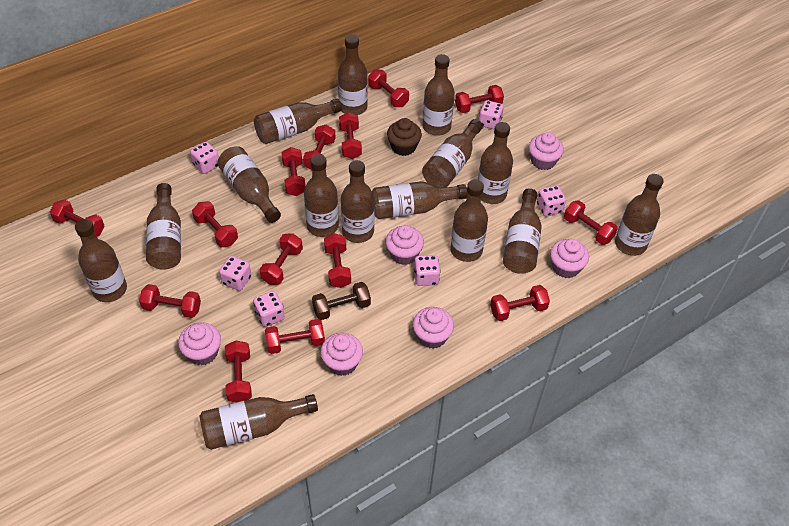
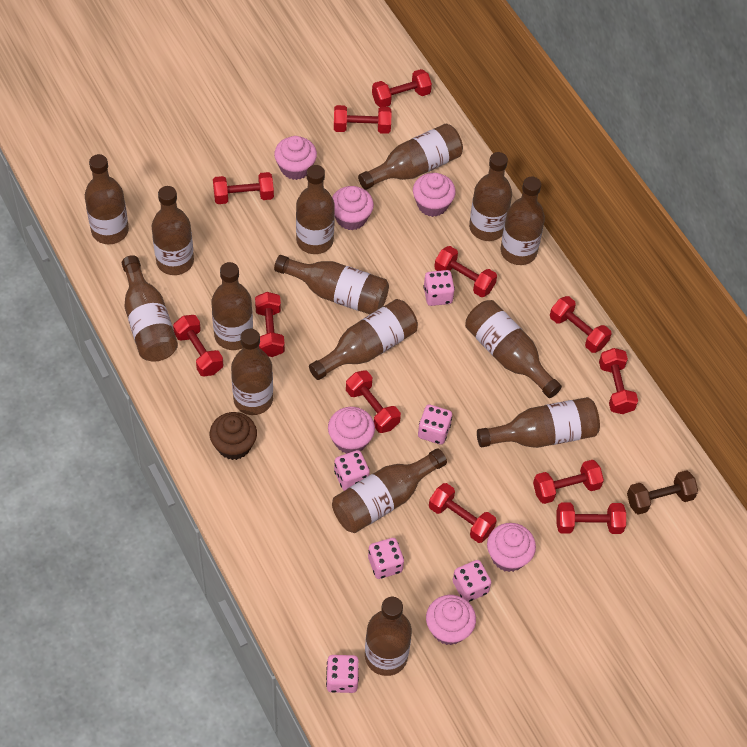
red dumbbell: 14 -> 12

